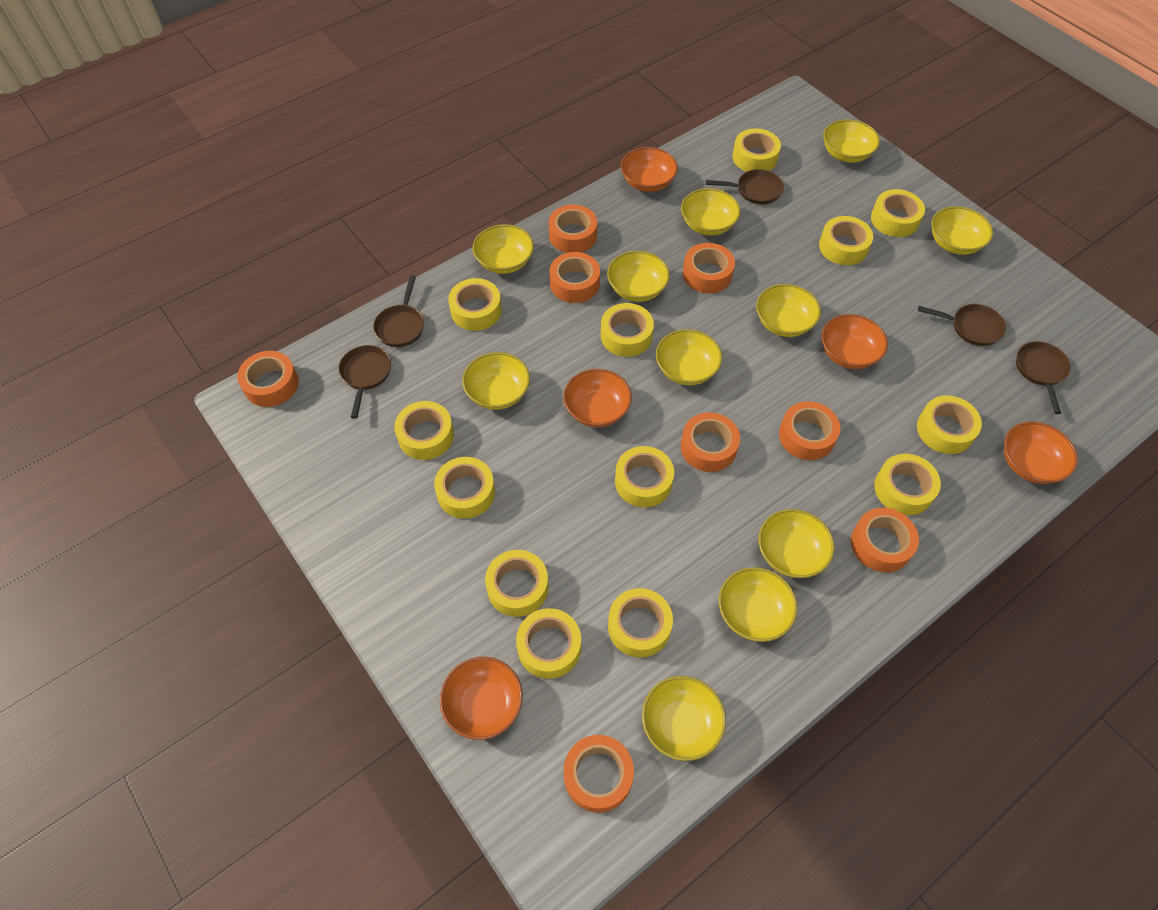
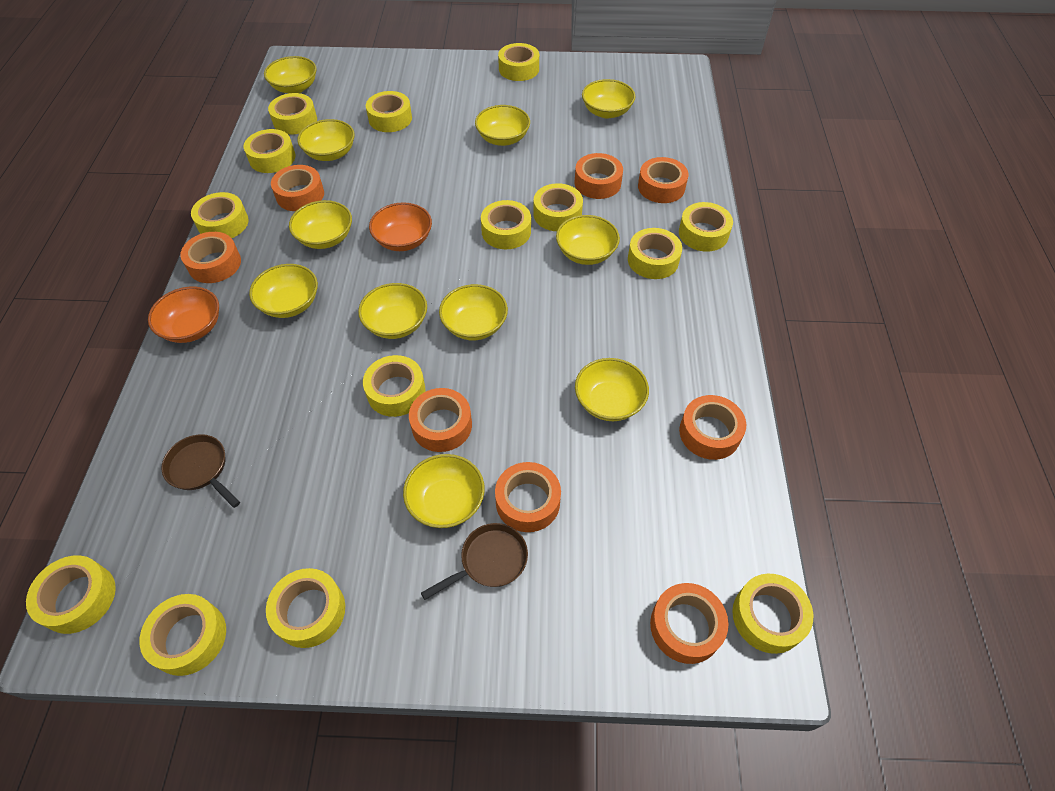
brown pan: 5 -> 2
orange bowl: 5 -> 2
yellow tape: 13 -> 14

